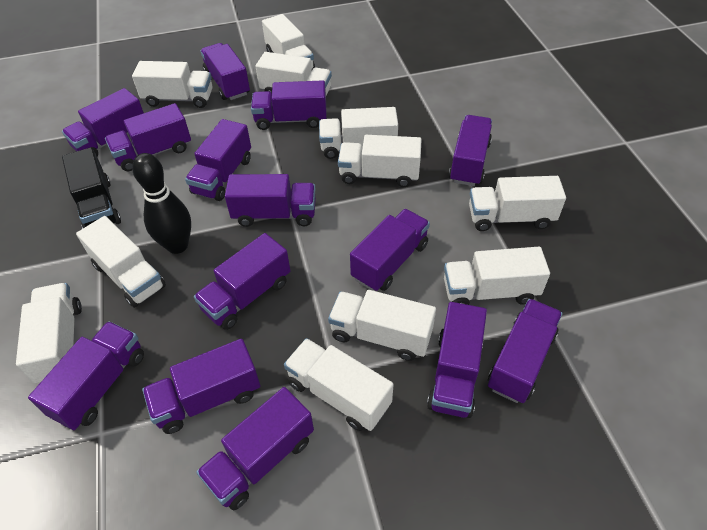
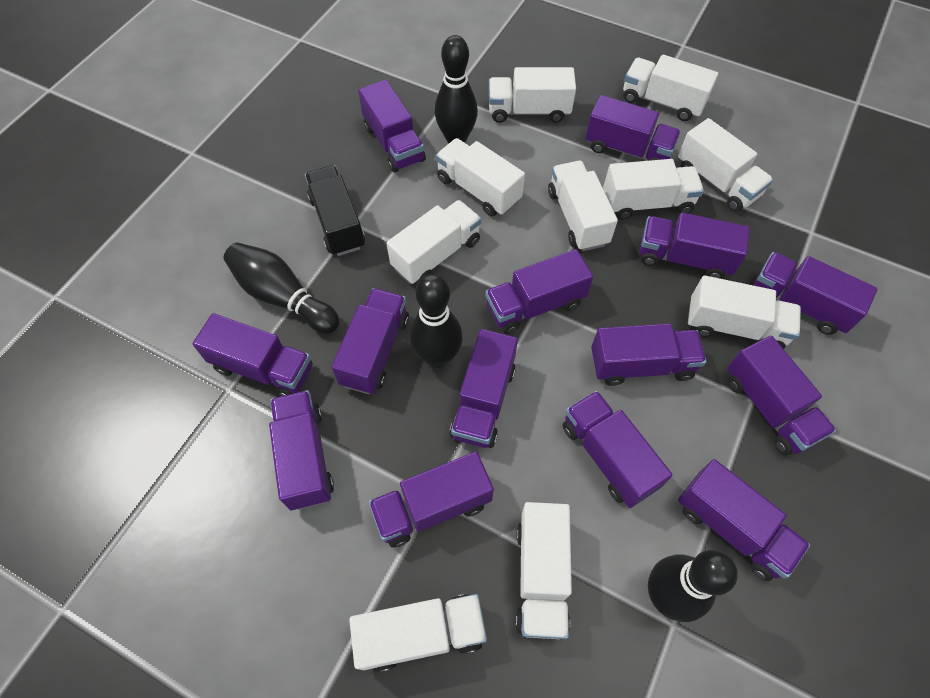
black bowling pin: 1 -> 4
white truck: 11 -> 10

